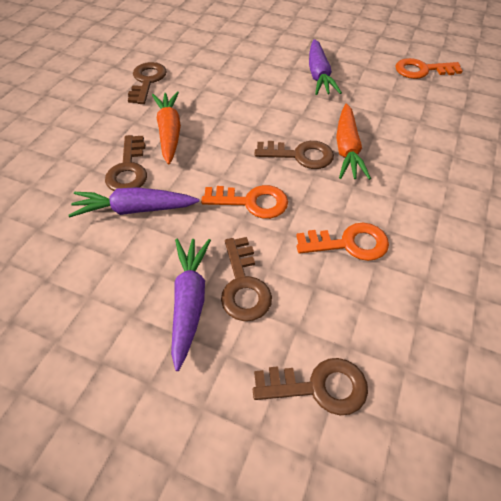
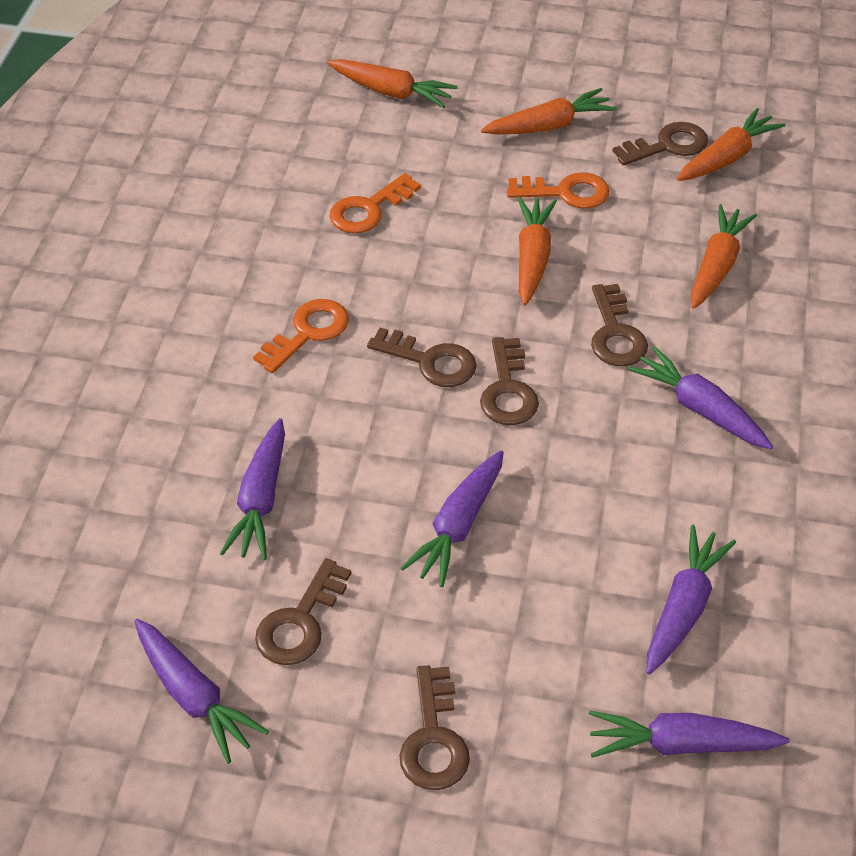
brown key: 5 -> 6
orange carrot: 2 -> 5
purple carrot: 3 -> 6

